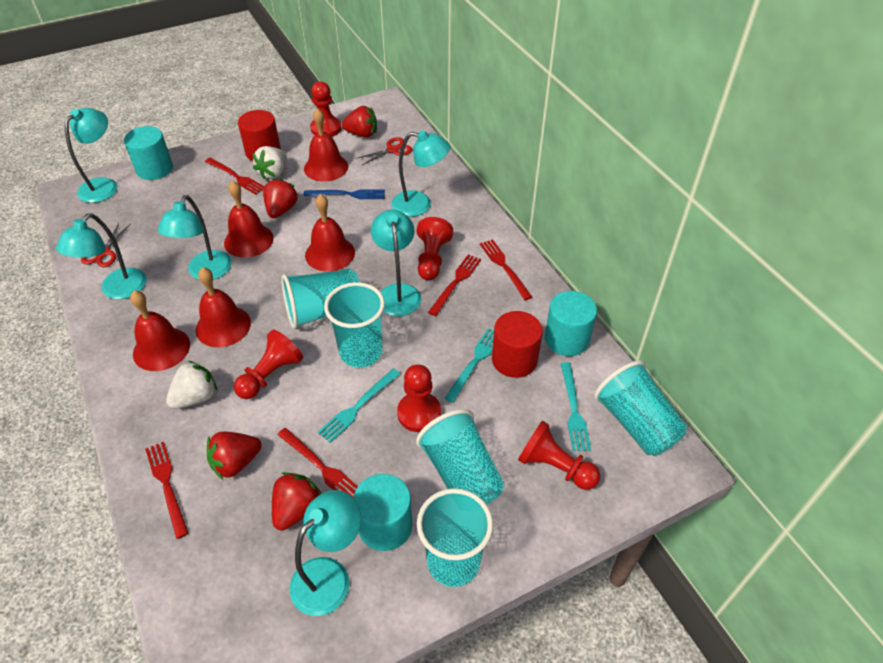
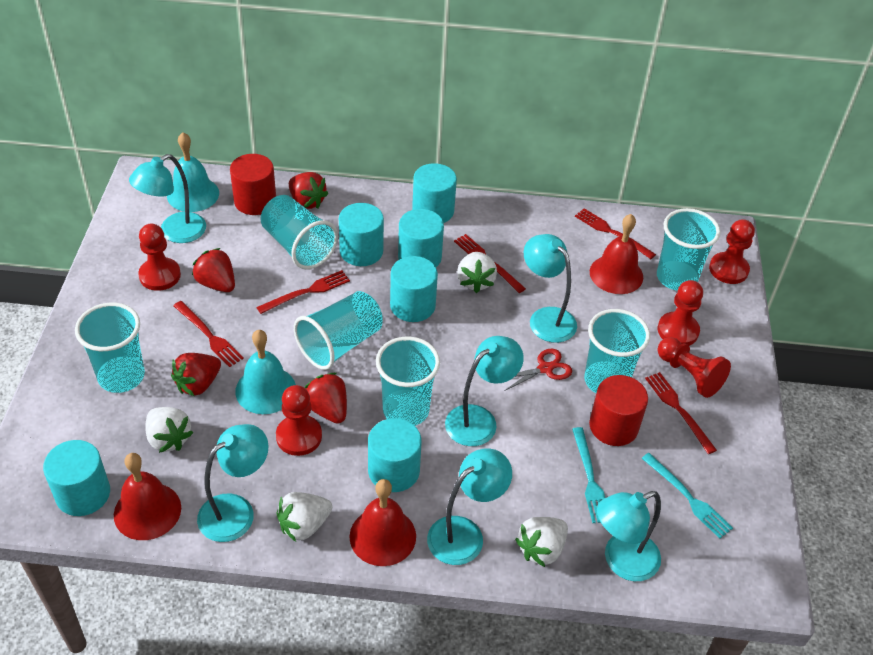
blue fork: 1 -> 0
red bell: 5 -> 3
red scissors: 2 -> 1
turquoise bell: 0 -> 2
turquoise cup: 5 -> 6
turquoise cylinder: 3 -> 6
turquoise fork: 3 -> 2
white strawberry: 2 -> 4

